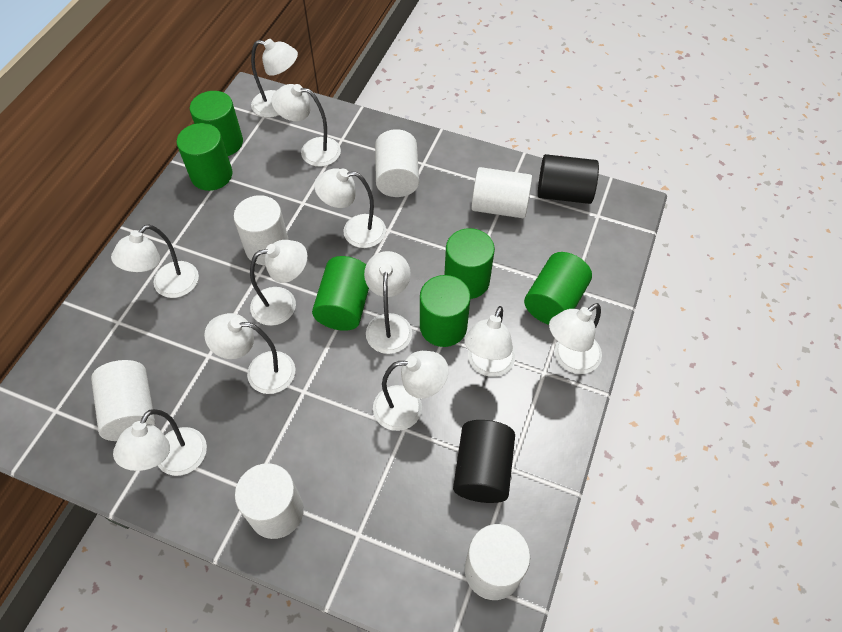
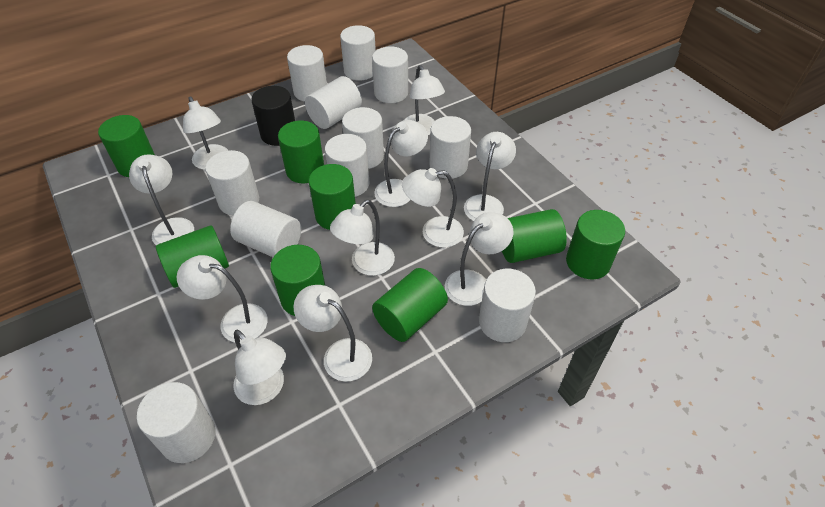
black cylinder: 2 -> 1
green cylinder: 6 -> 8
white cylinder: 6 -> 11

